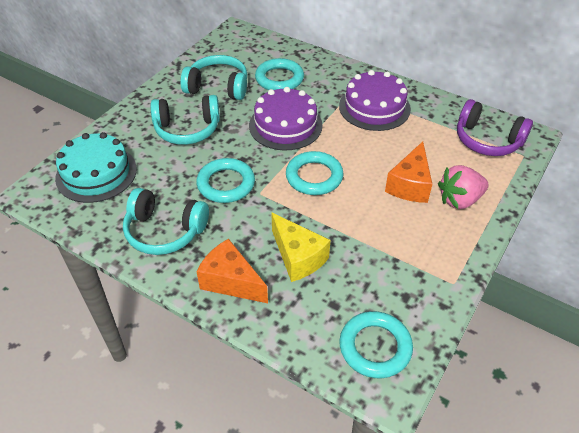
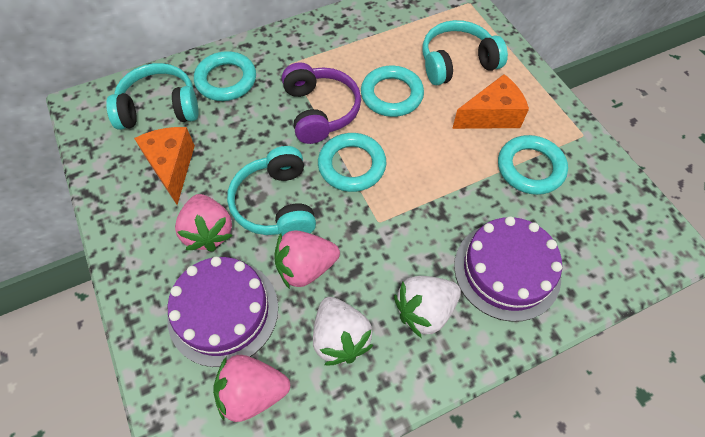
pink strawberry: 1 -> 3
turquoise cake: 1 -> 0
white strawberry: 0 -> 2
yellow cheese: 1 -> 0

